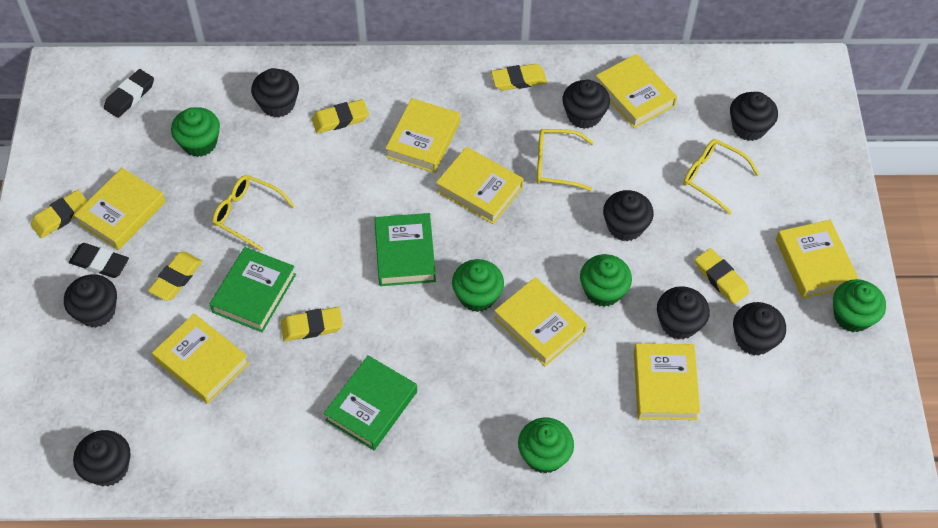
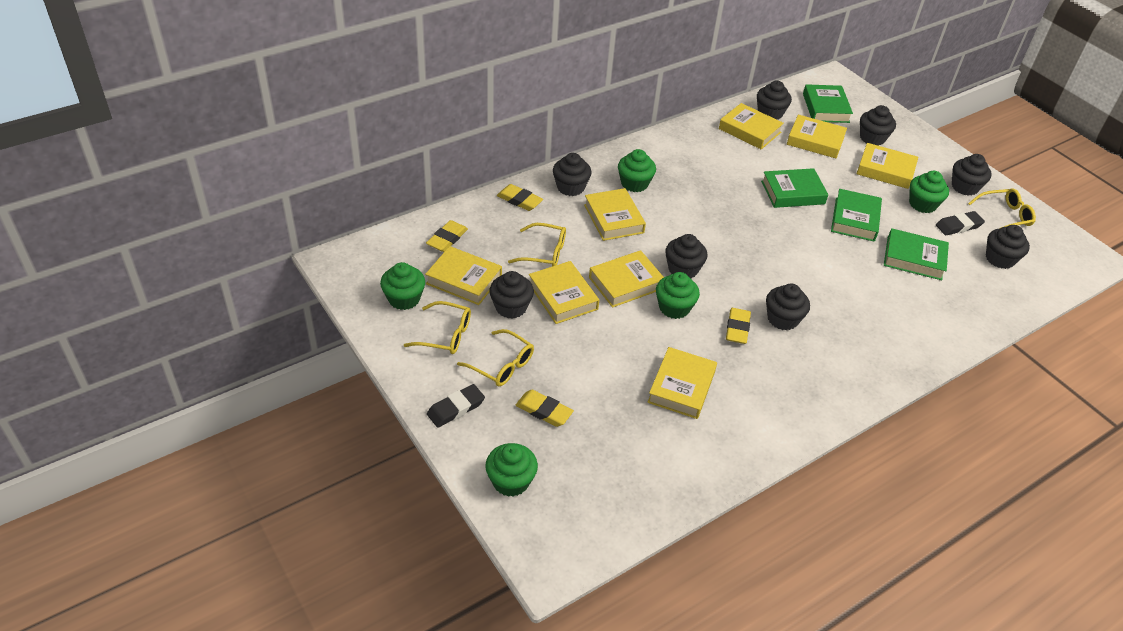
green book: 3 -> 4
yellow eraser: 6 -> 4
yellow glasses: 3 -> 4

